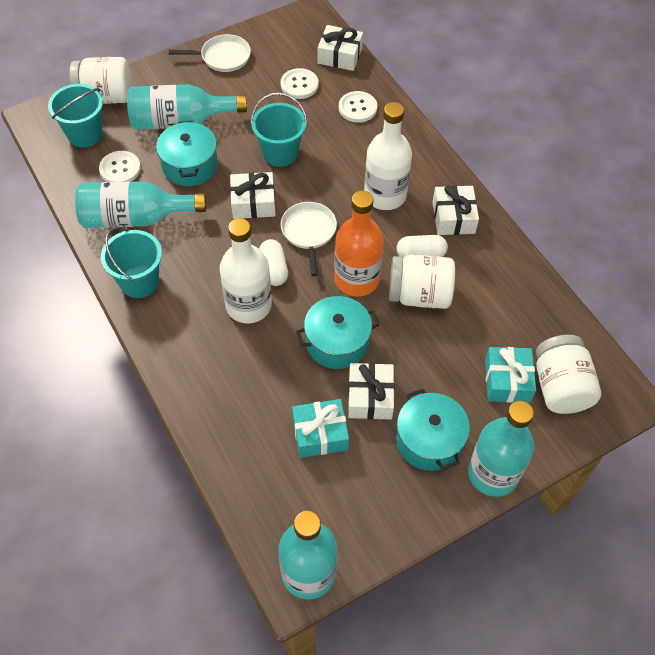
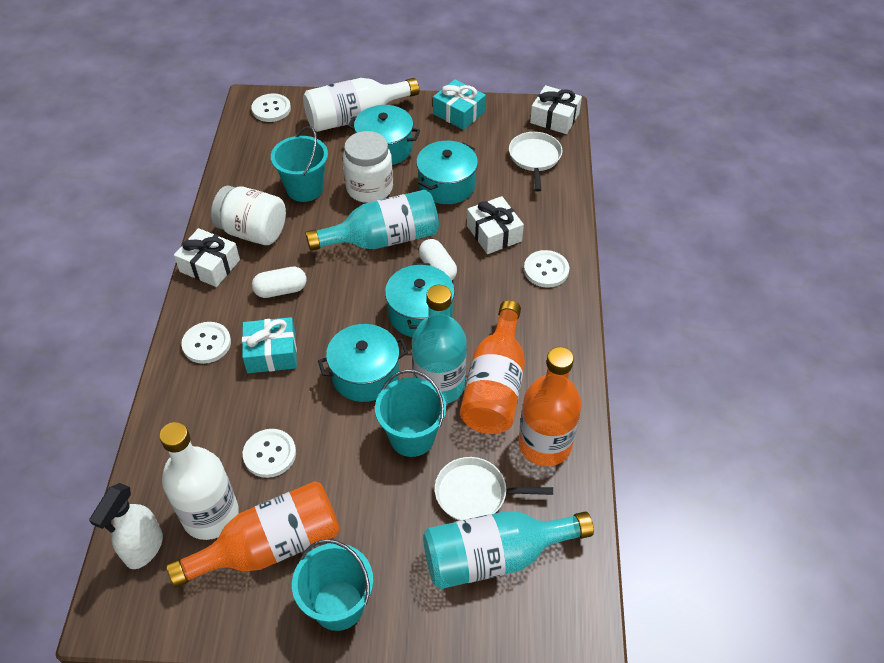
orange bottle: 1 -> 3
turquoise bottle: 4 -> 3
turquoise pot: 3 -> 4
white button: 3 -> 4
white gift: 4 -> 3
white jar: 3 -> 2
white spray bottle: 0 -> 1

